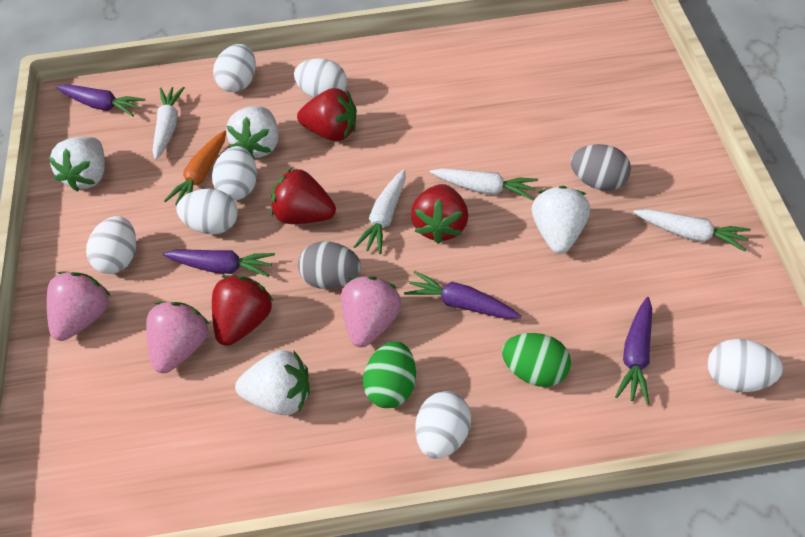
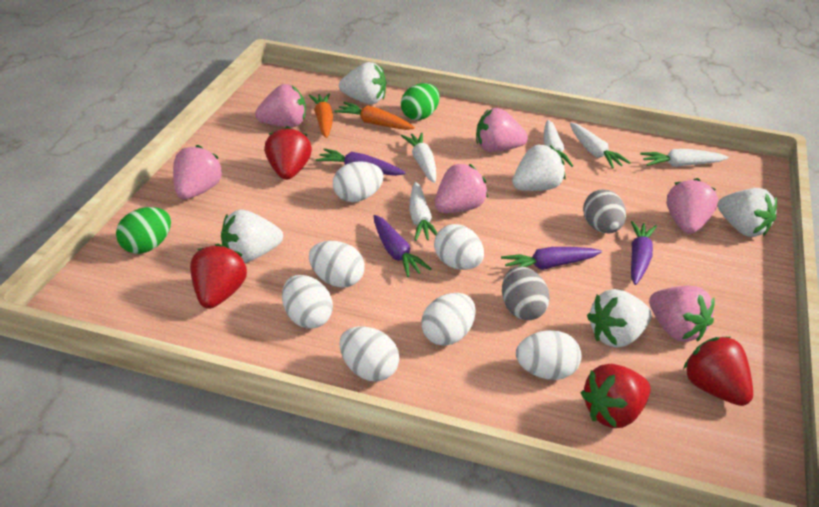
orange carrot: 1 -> 2
pink strawberry: 3 -> 6
white carrot: 4 -> 5
white strawberry: 4 -> 5

